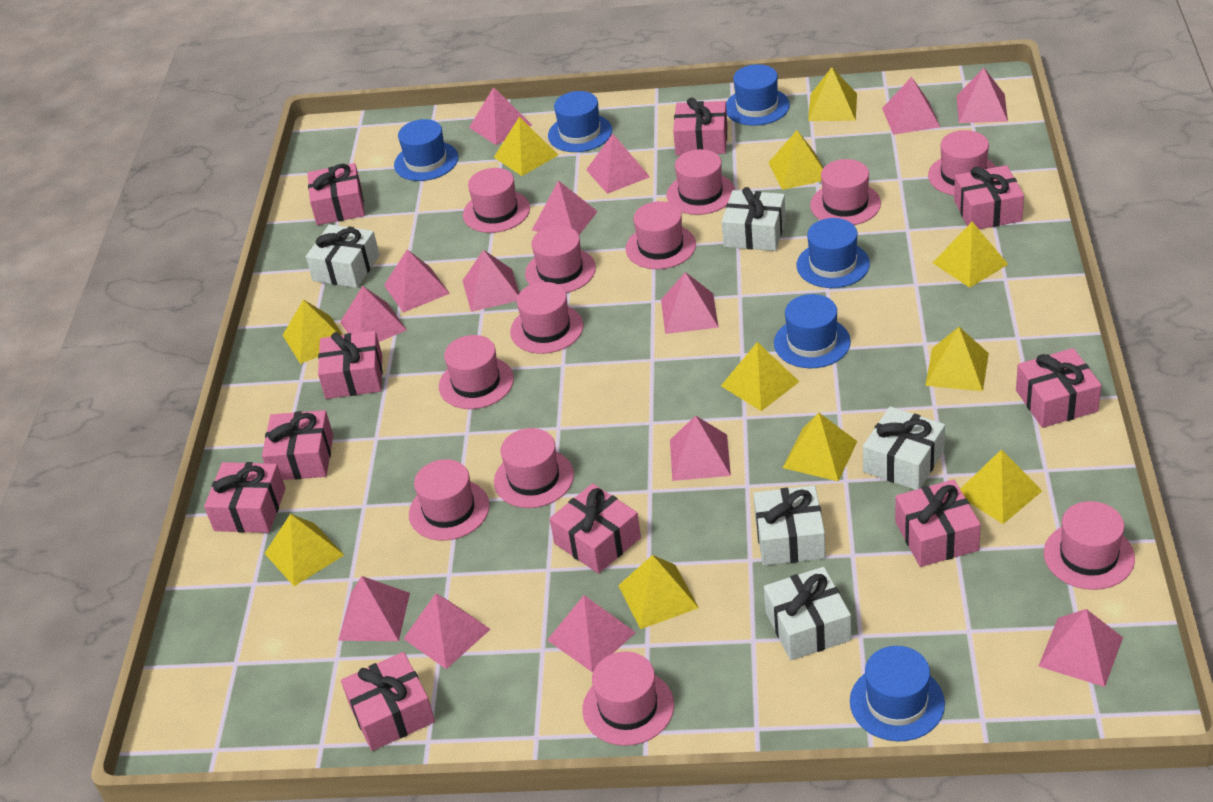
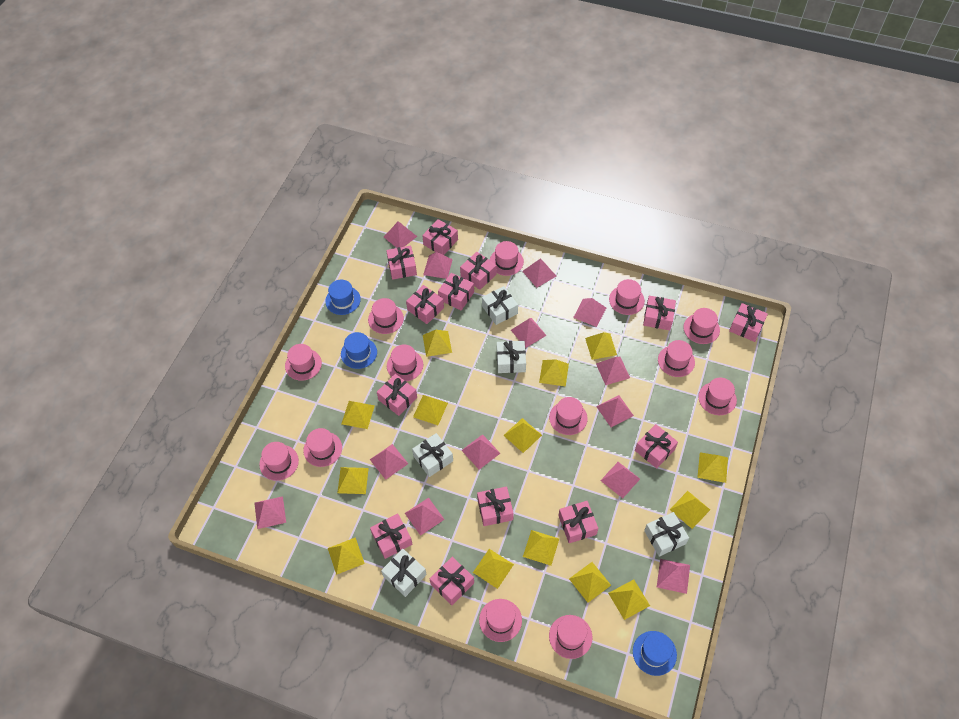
blue hat: 6 -> 3
pink gift: 10 -> 13
pink hat: 12 -> 13
pink pyramid: 14 -> 13
yellow pyramid: 11 -> 14

